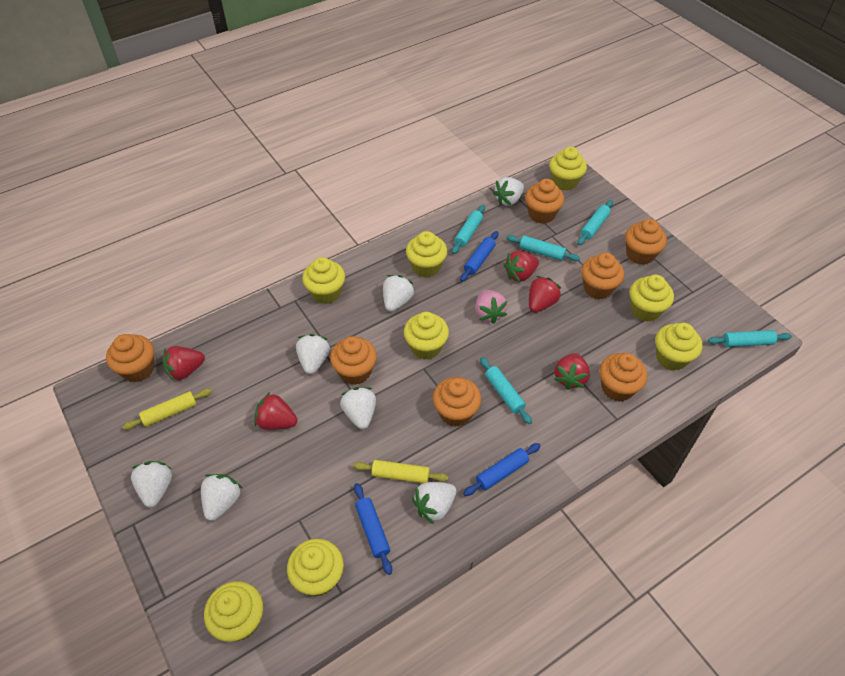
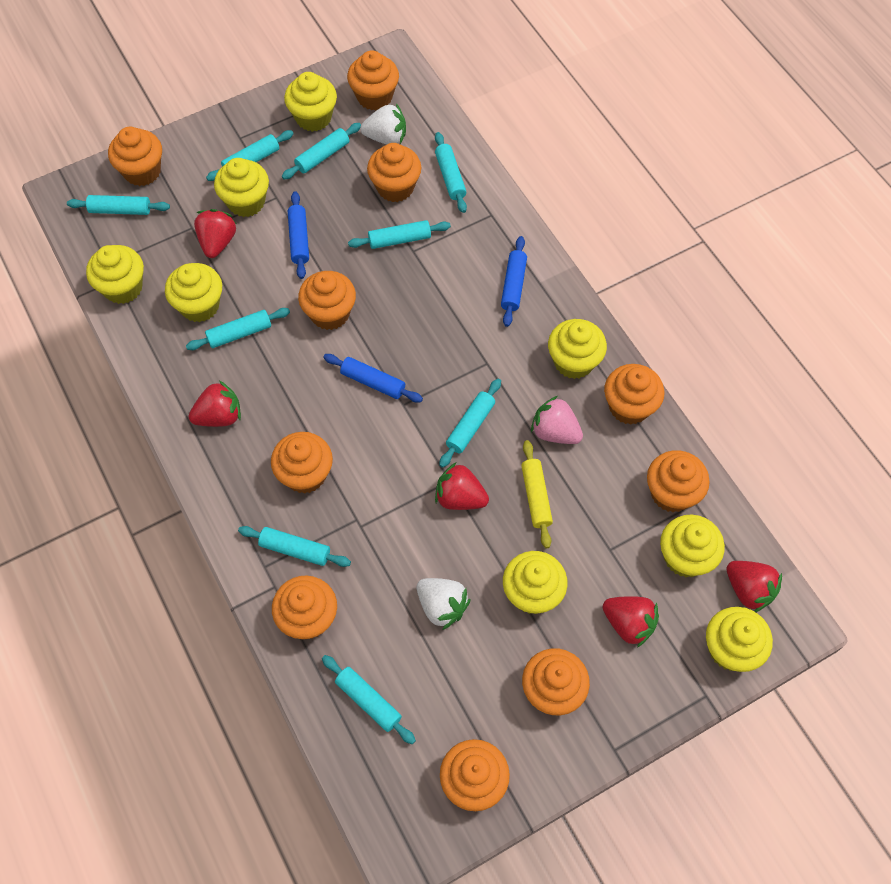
orange cupcake: 7 -> 10
turquoise rolling pin: 5 -> 9
white strawberry: 7 -> 2
yellow rolling pin: 2 -> 1

